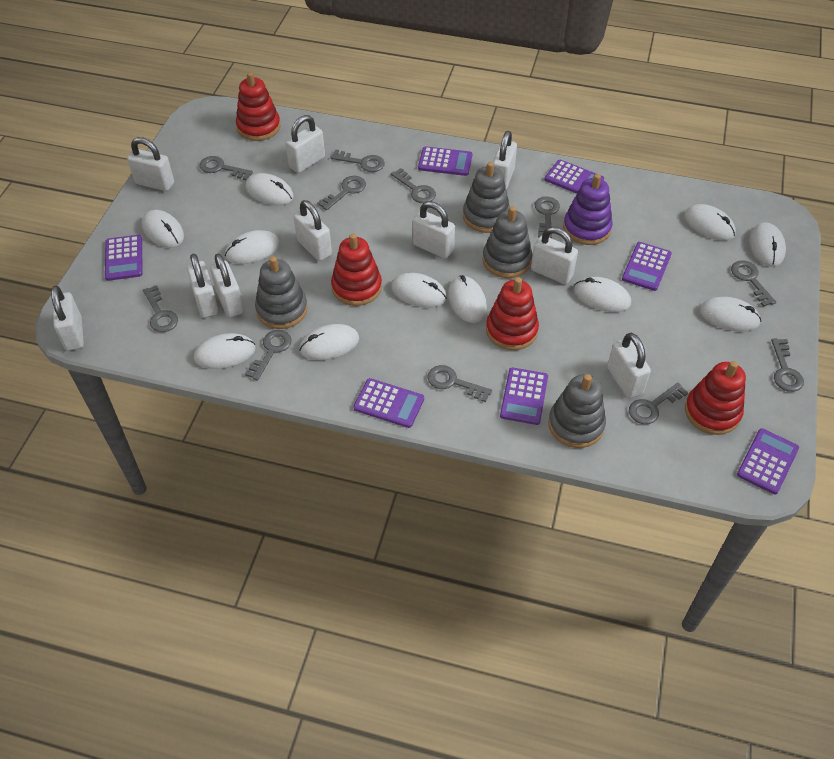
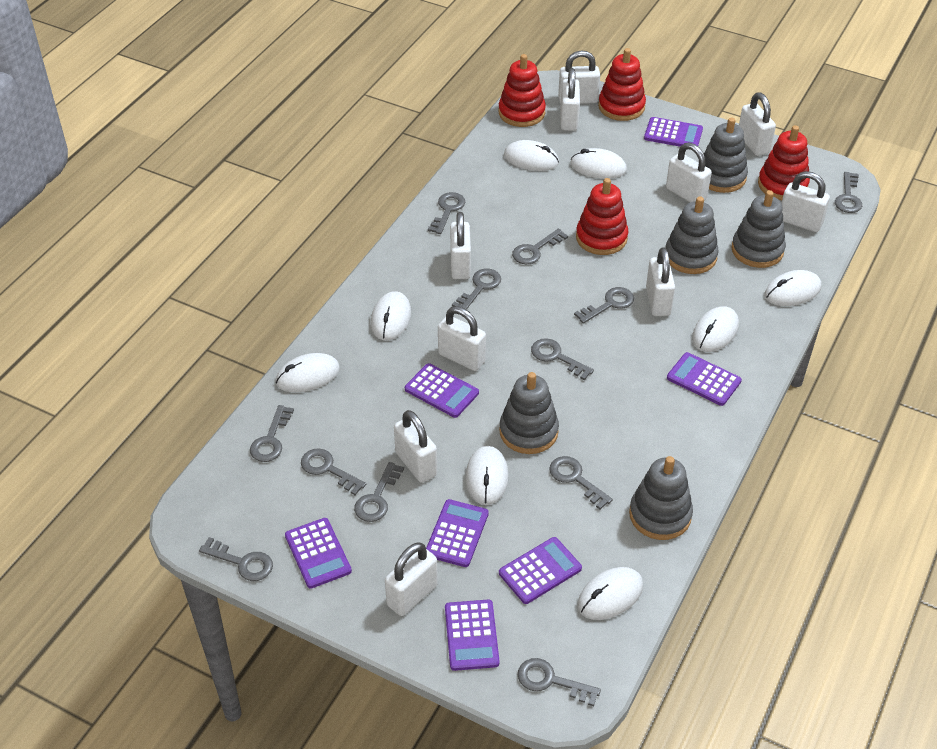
grey key: 11 -> 12
grey stacking toy: 4 -> 5
purple stacking toy: 1 -> 0
white mouse: 11 -> 8

